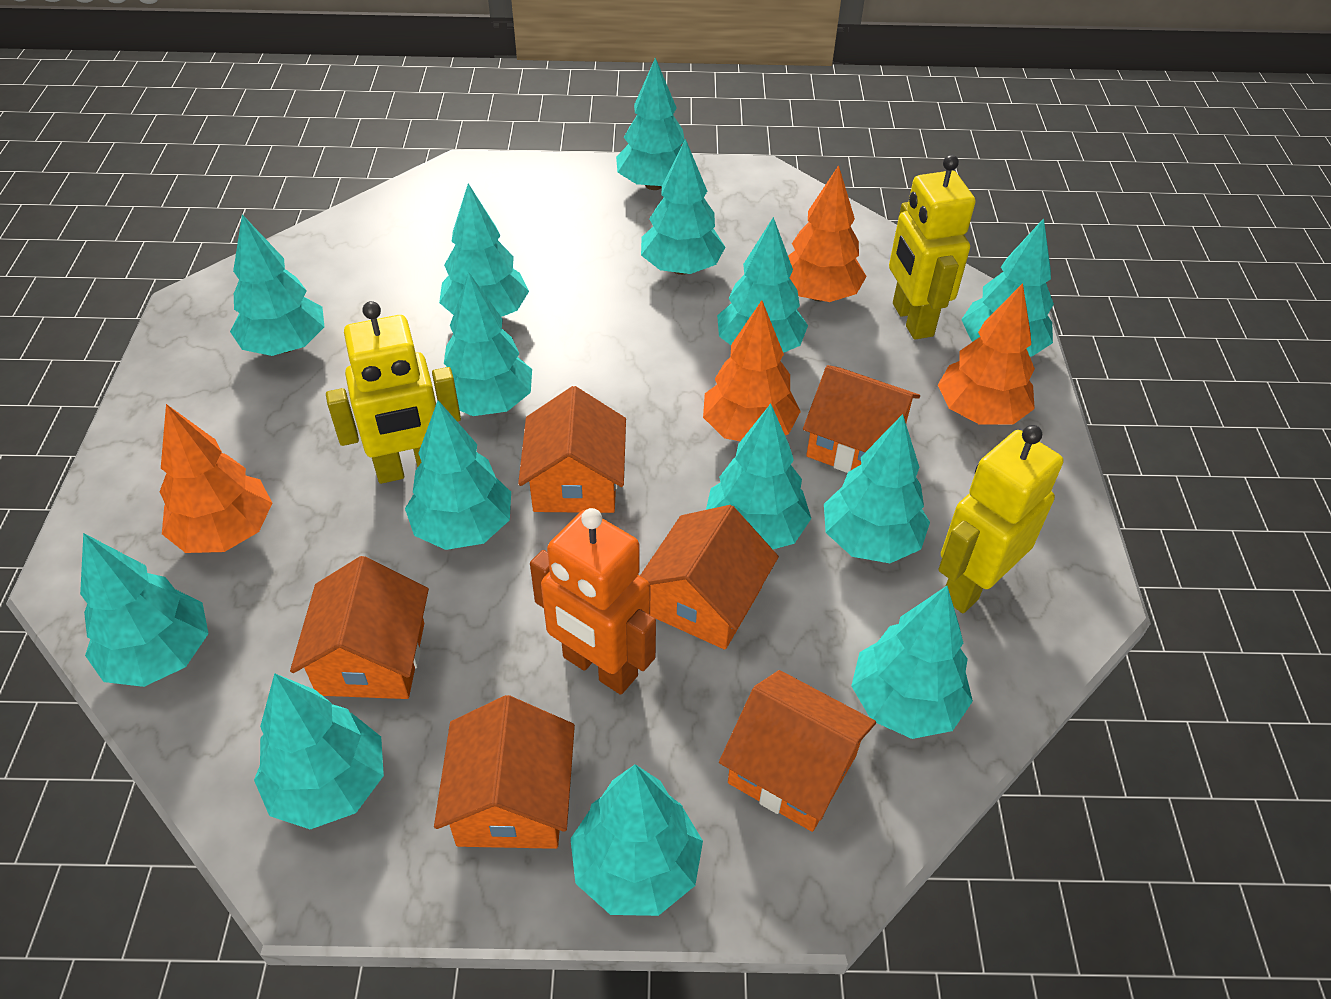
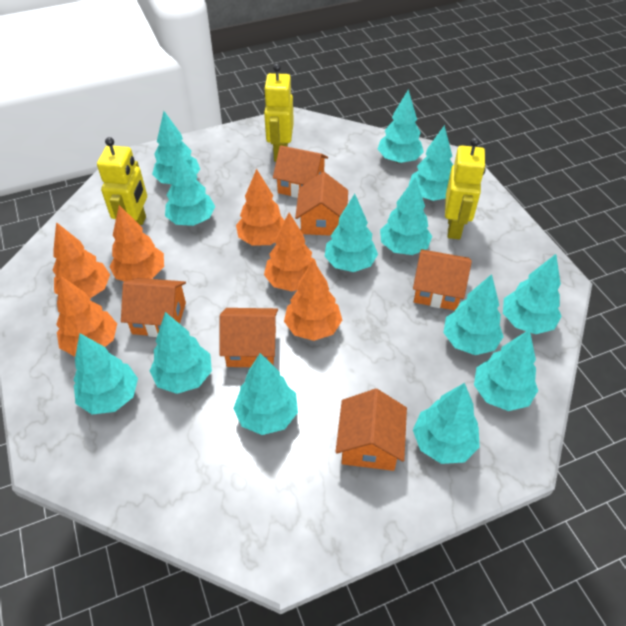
orange robot: 1 -> 0
orange tree: 4 -> 6
turquoise tree: 14 -> 13

